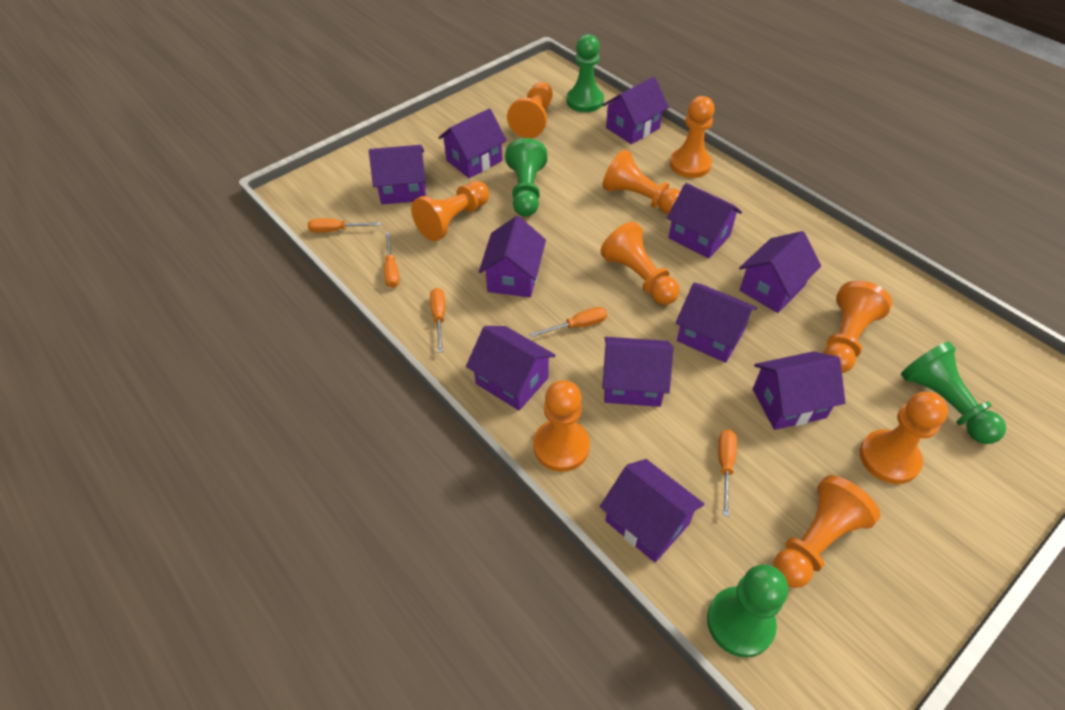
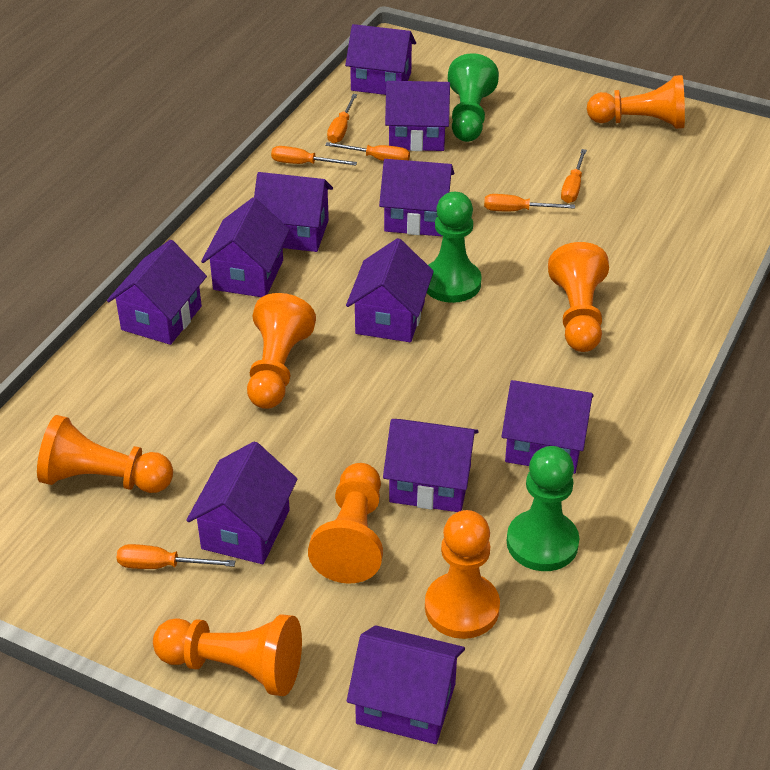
green pawn: 4 -> 3
orange pawn: 9 -> 7
orange screwdriver: 5 -> 6

